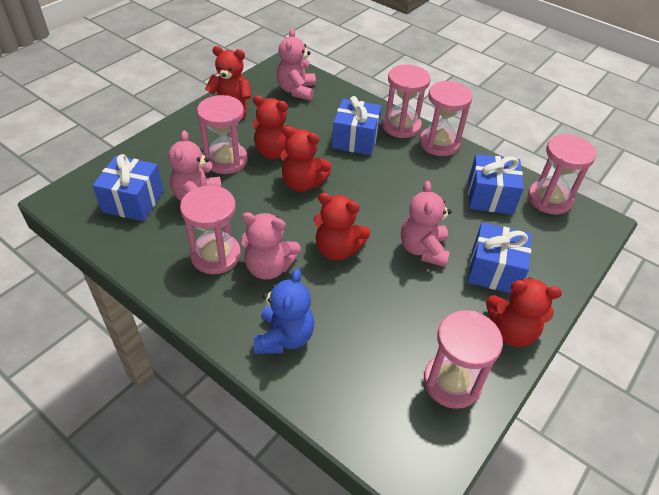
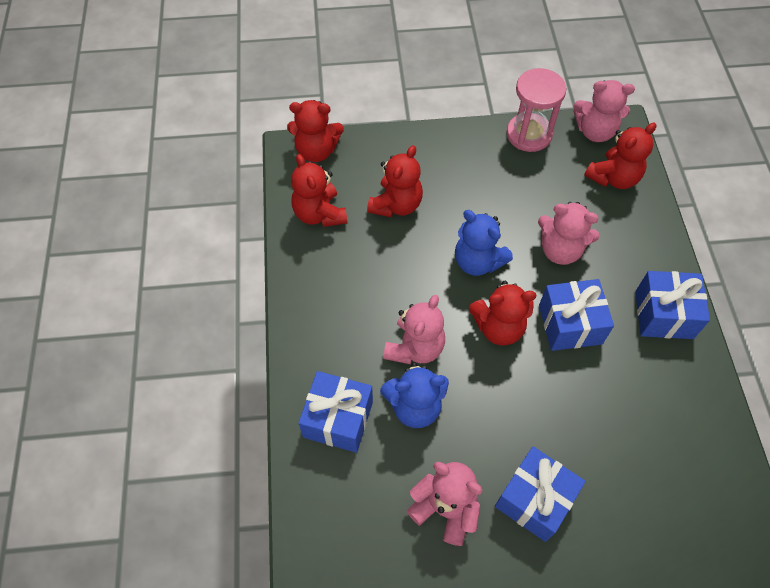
blue teddy bear: 1 -> 2
pink hourglass: 6 -> 1

